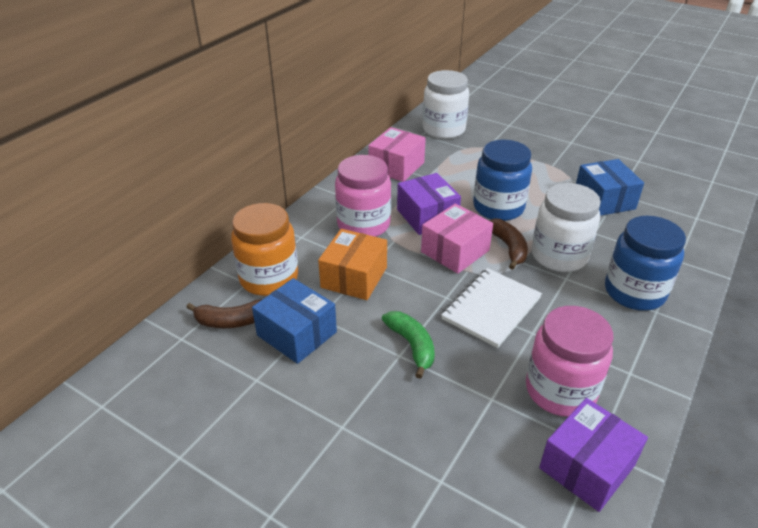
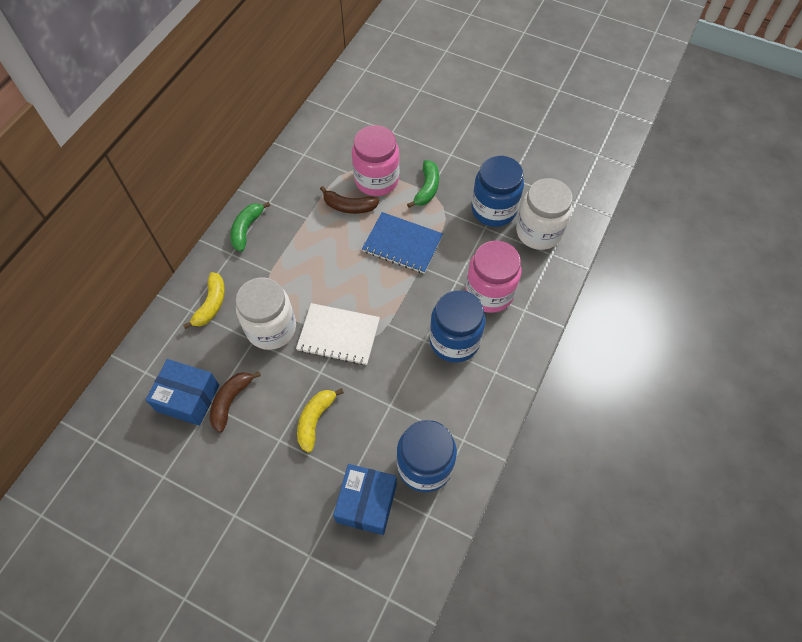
blue jar: 2 -> 3
blue notebook: 0 -> 1
green banana: 1 -> 2
orange box: 1 -> 0
orange jar: 1 -> 0
pink box: 2 -> 0
purple box: 2 -> 0
yellow banana: 0 -> 2

